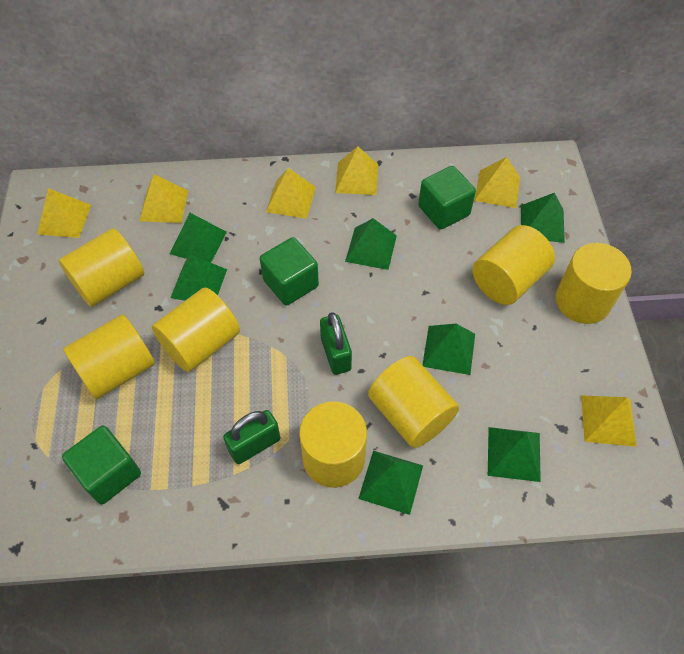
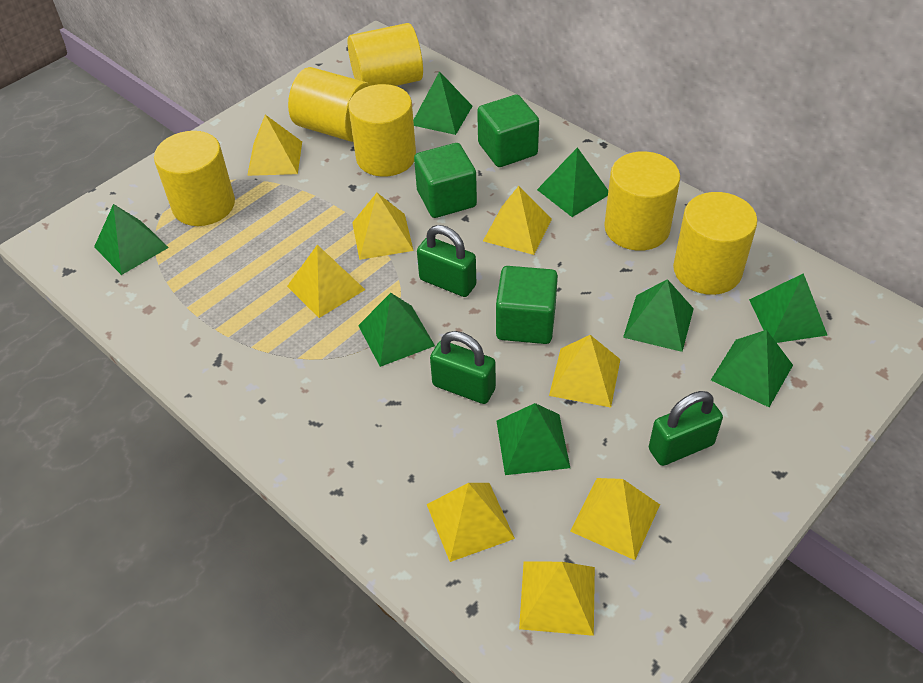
green padlock: 2 -> 3
green pyramid: 7 -> 8
yellow cylinder: 7 -> 6
yellow pyramid: 6 -> 8

